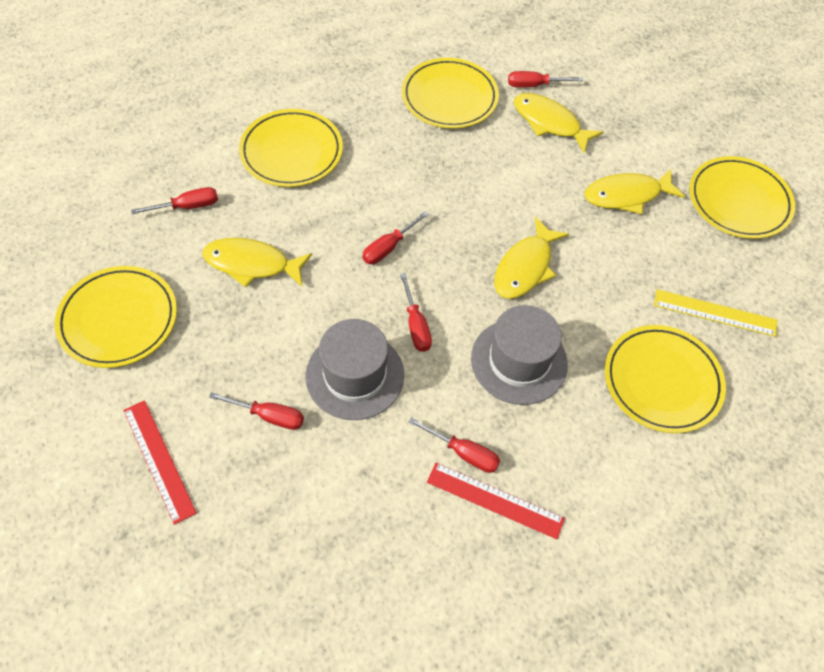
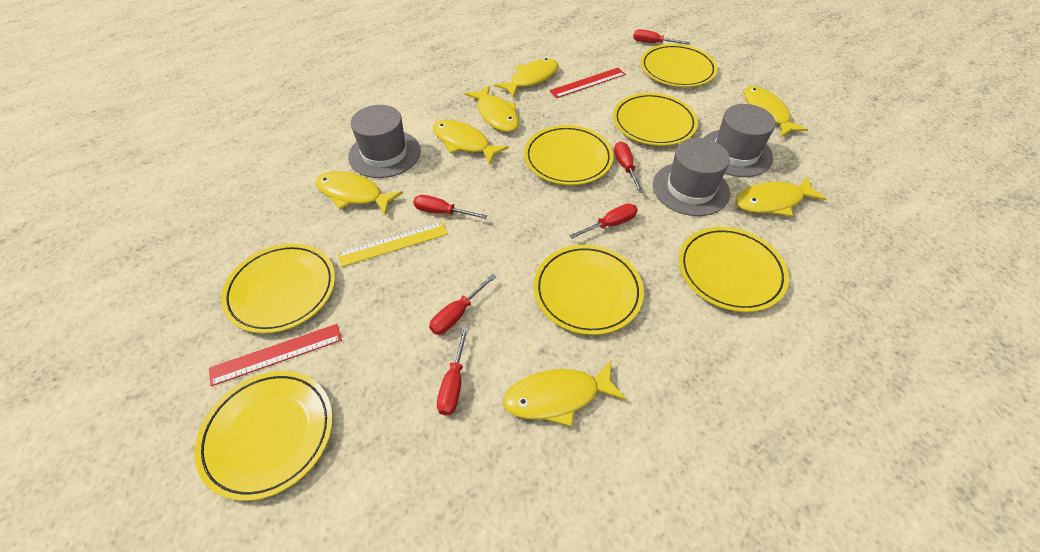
grey hat: 2 -> 3
yellow fish: 4 -> 7
yellow plate: 5 -> 7

